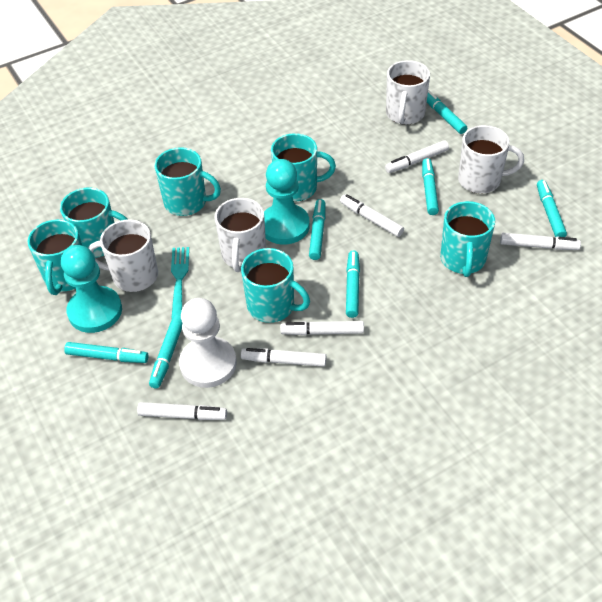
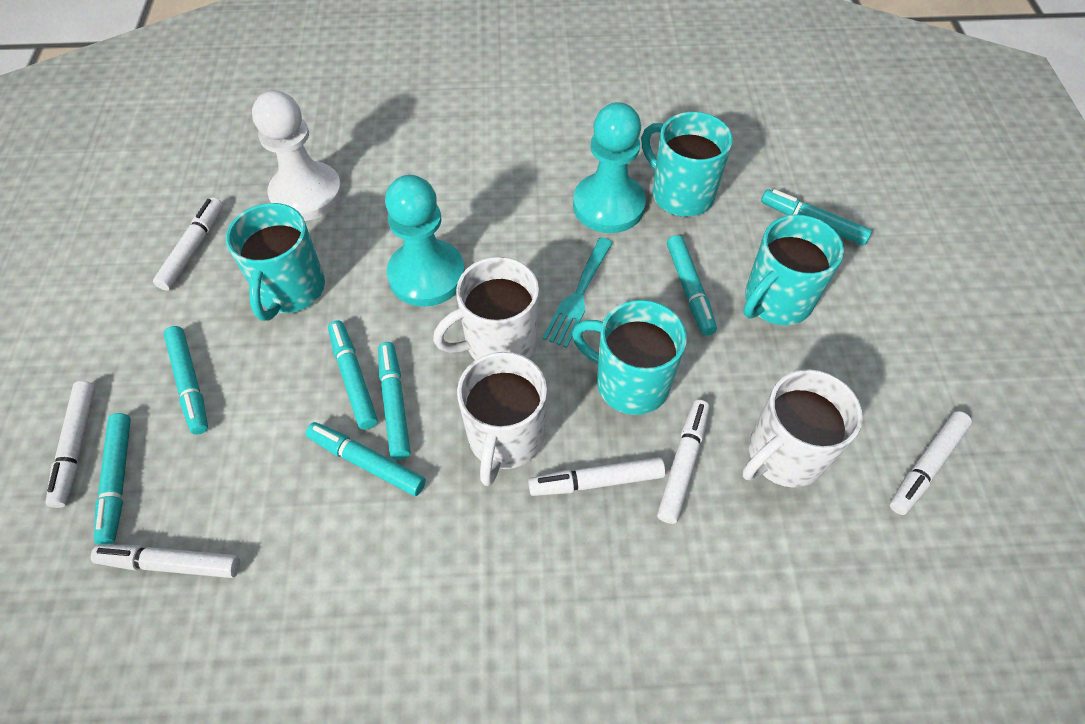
turquoise mug: 6 -> 4
white mug: 4 -> 3

